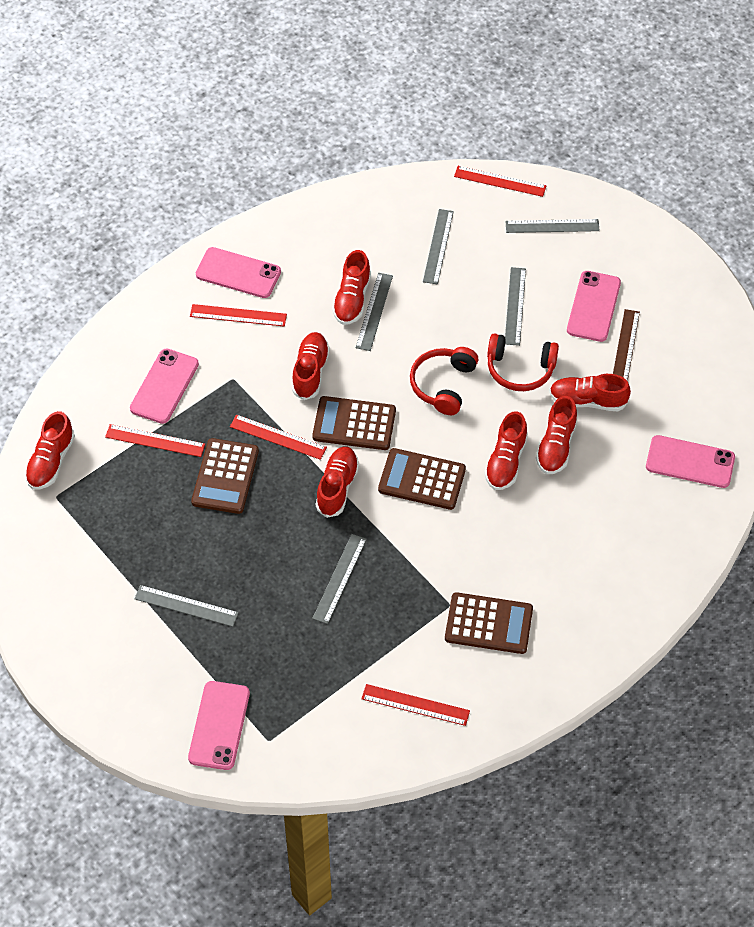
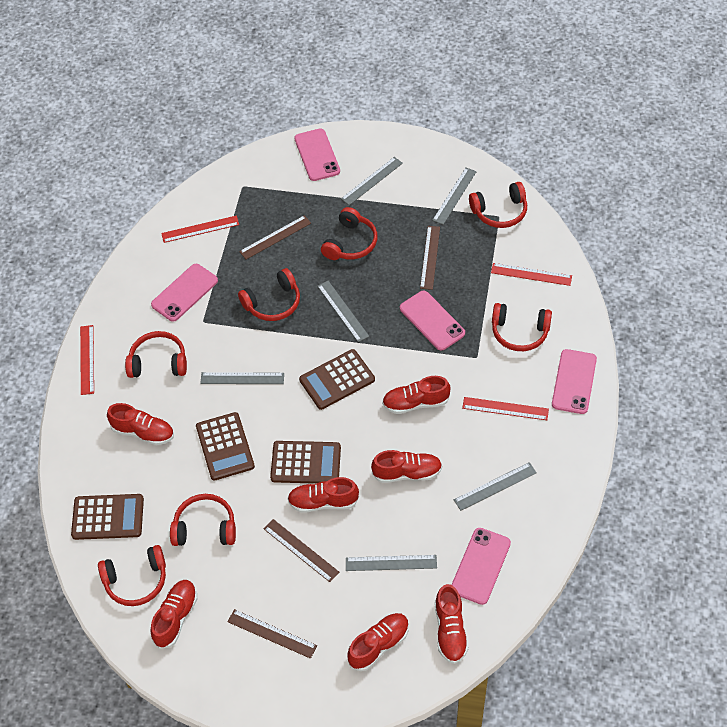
brown ruler: 1 -> 4
red headphones: 2 -> 7
red ruler: 5 -> 4

